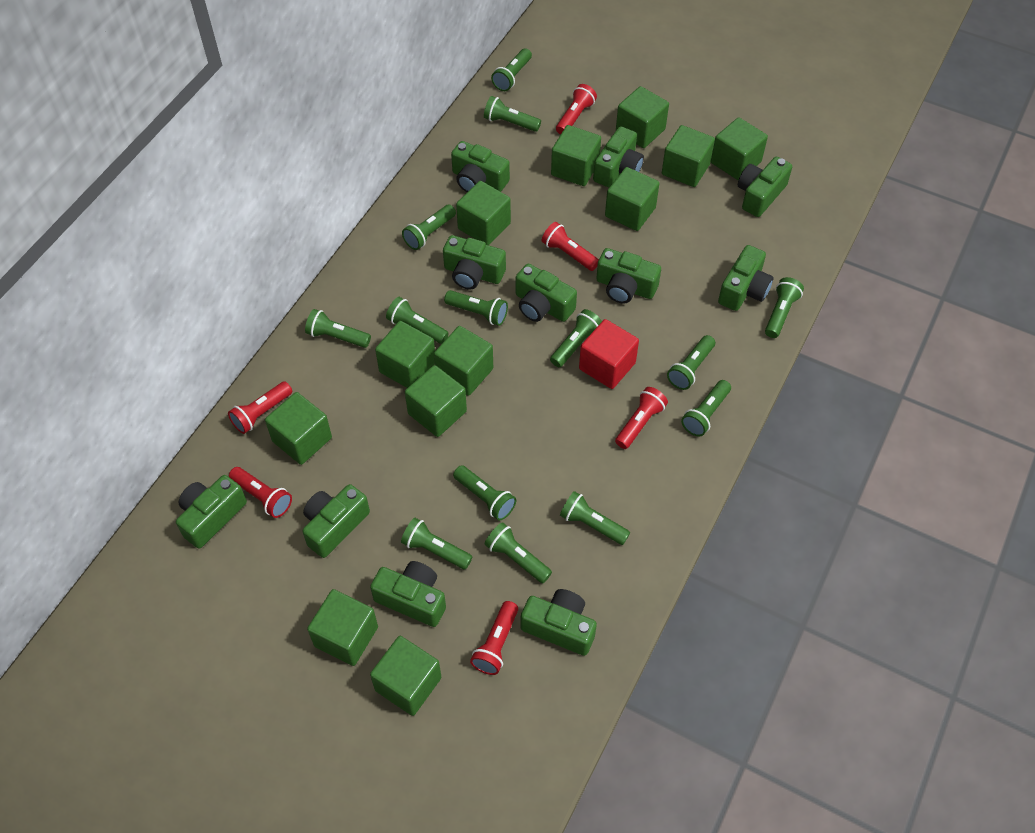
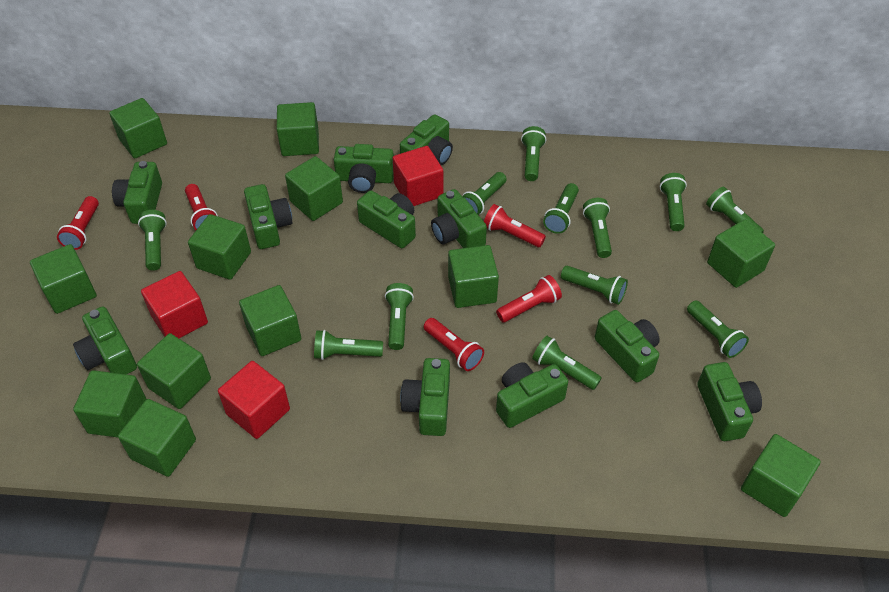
green flashlight: 14 -> 12
red cube: 1 -> 3
red flashlight: 6 -> 5

